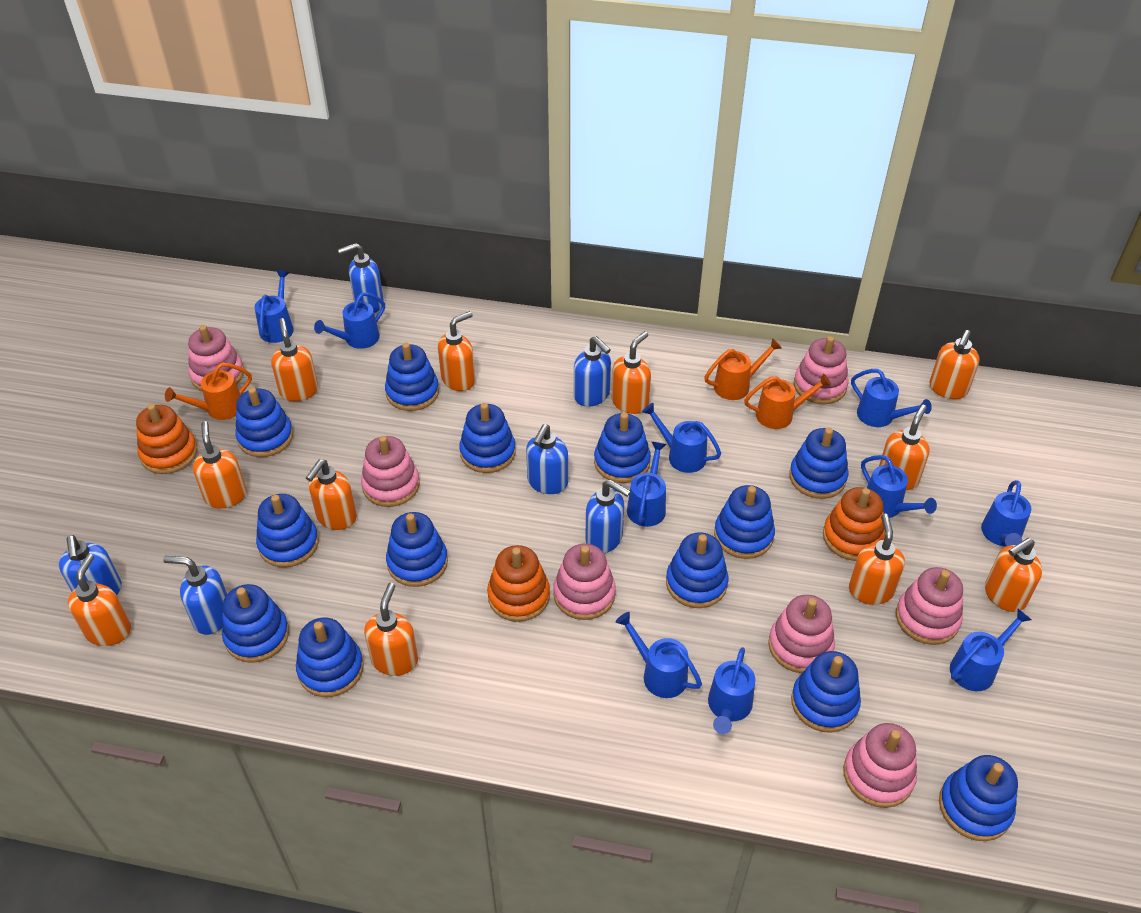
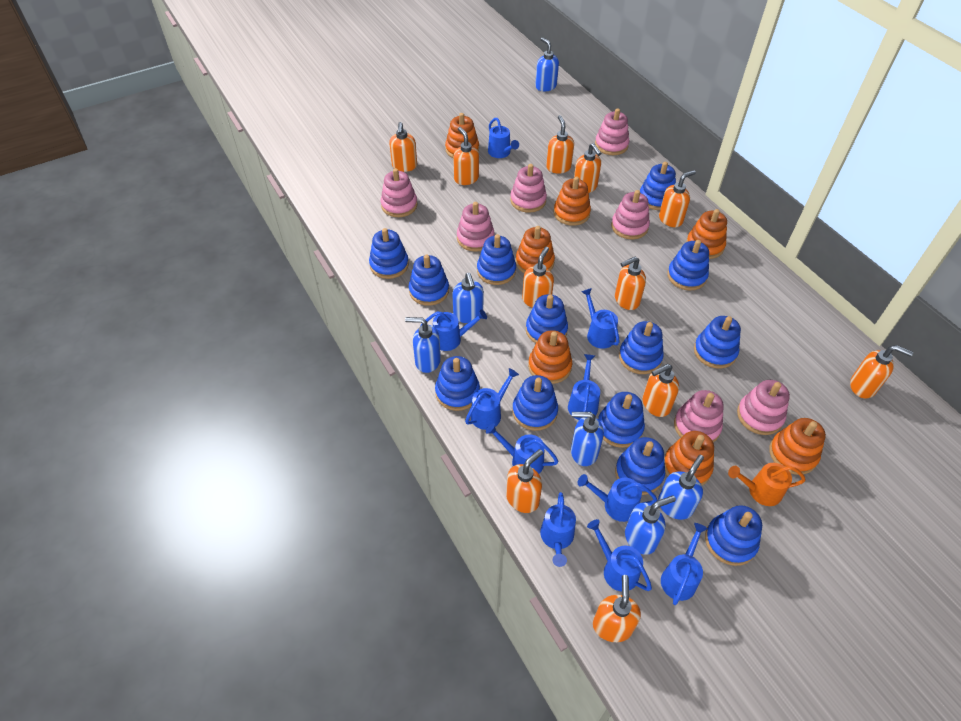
orange stacking toy: 3 -> 7
orange watering can: 3 -> 1

